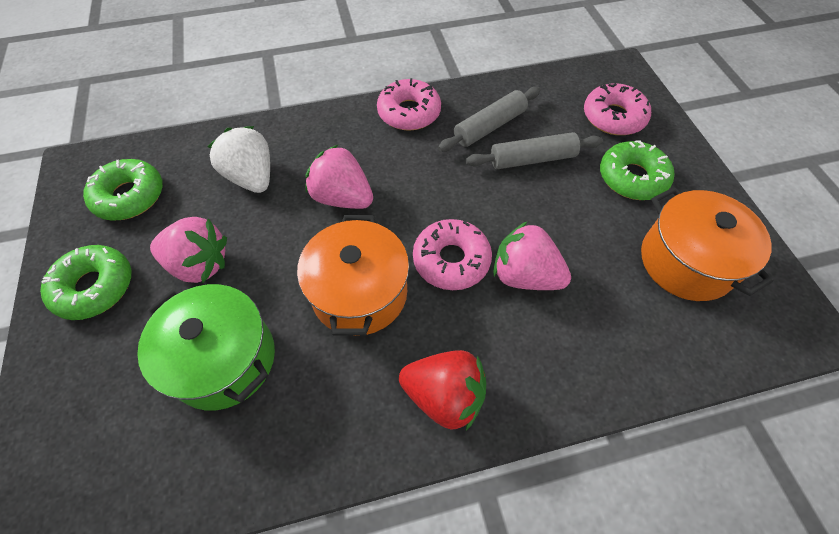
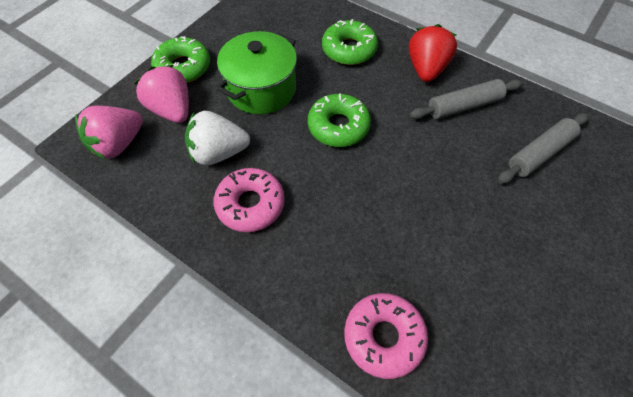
orange pot: 2 -> 0
pink donut: 3 -> 2
pink strawberry: 3 -> 2

